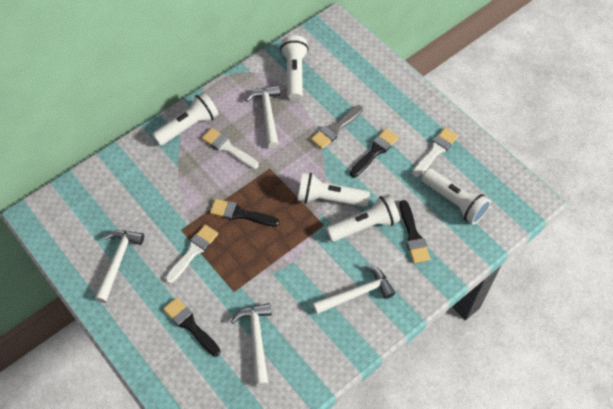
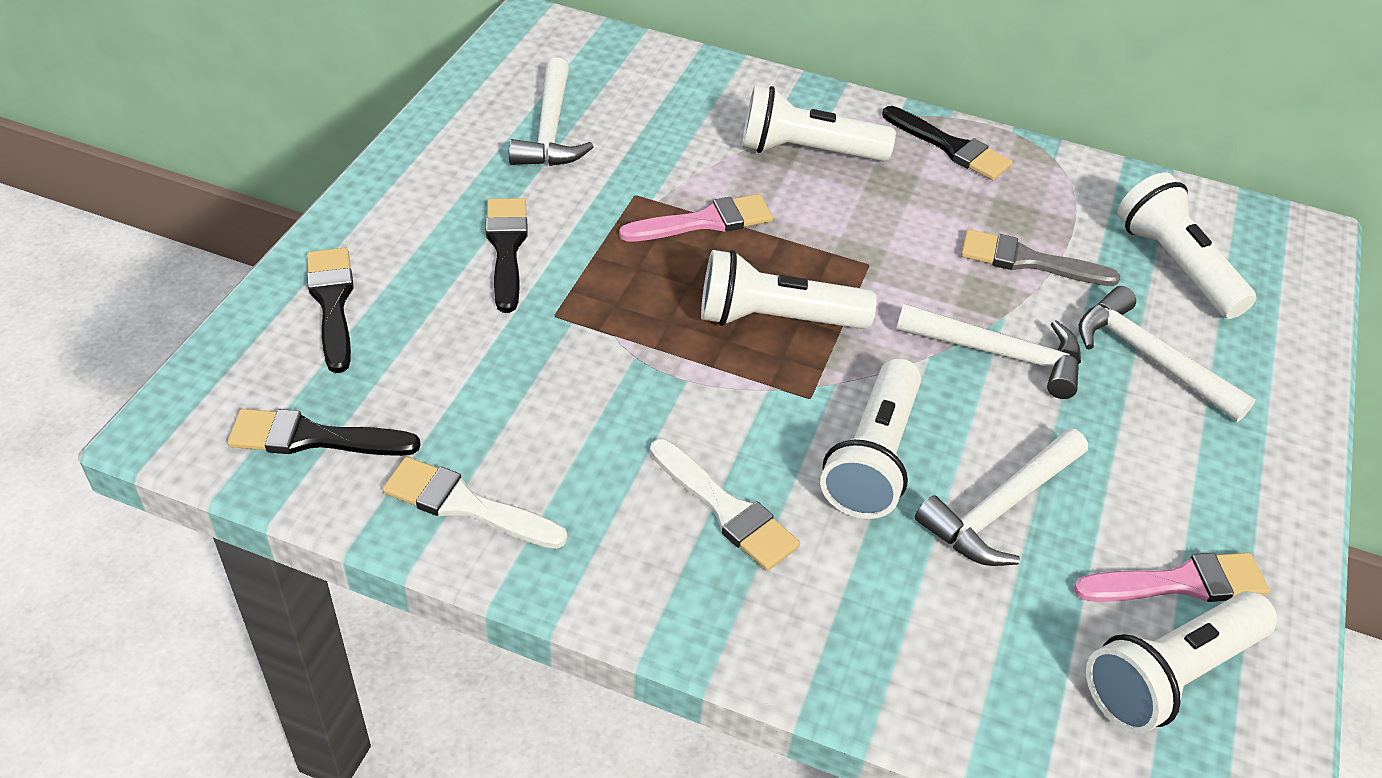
pink brush: 0 -> 2
white brush: 3 -> 2

